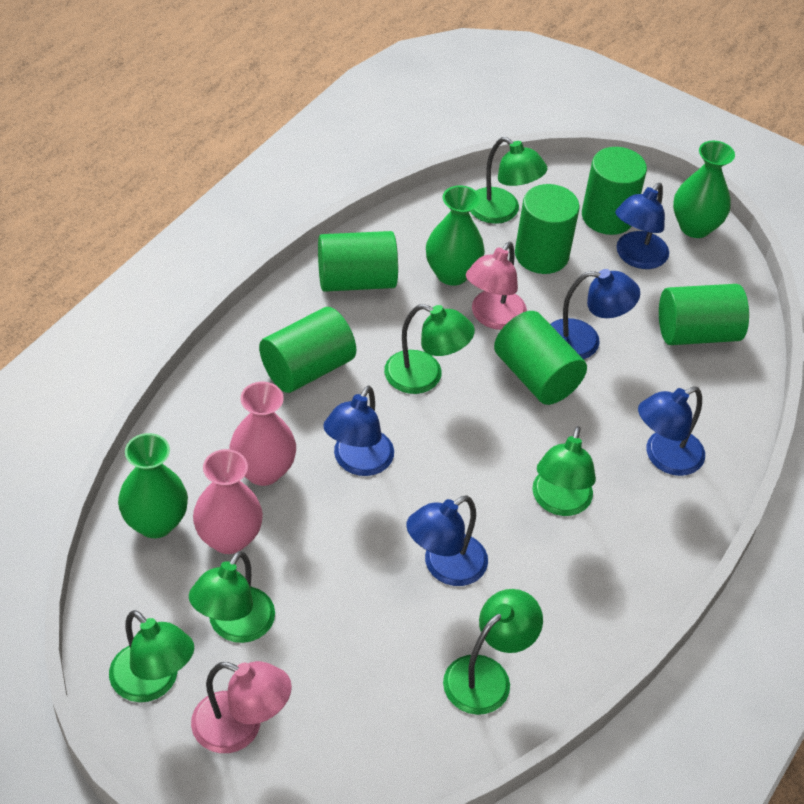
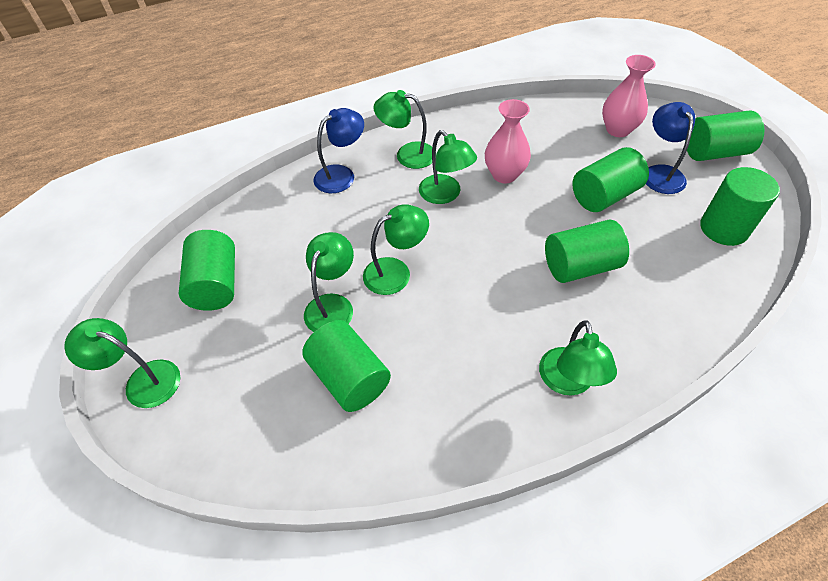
blue lamp: 5 -> 2
green vase: 3 -> 0
pink lamp: 2 -> 0

